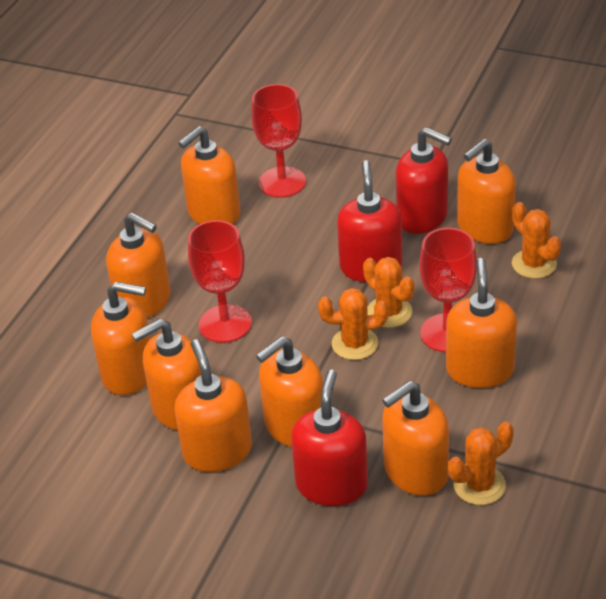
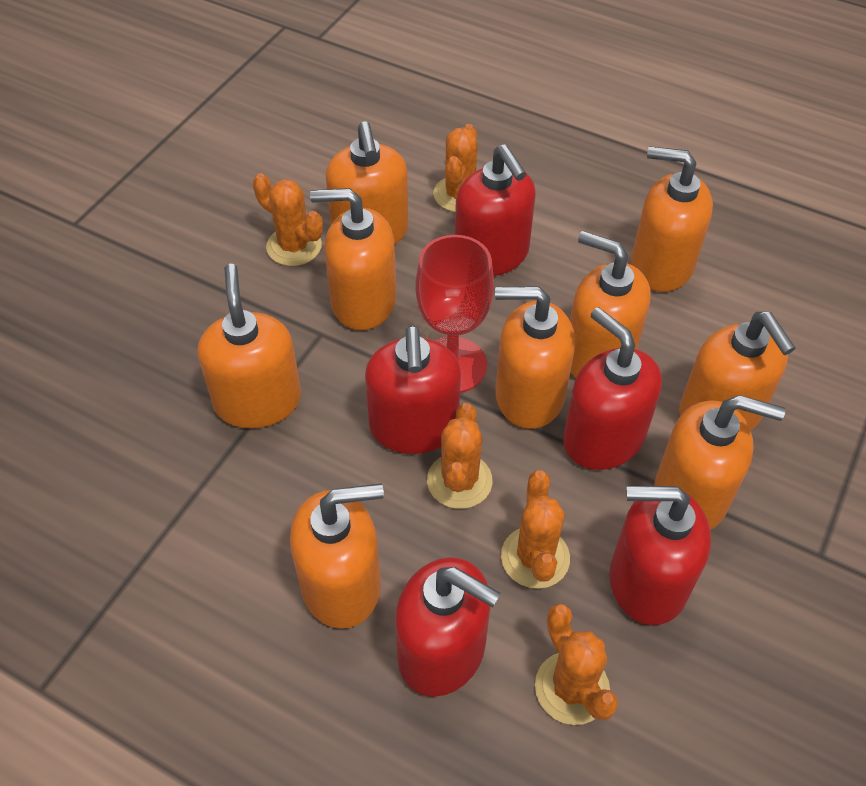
orange cactus: 4 -> 5
red goblet: 3 -> 1
red soap dispenser: 3 -> 5

